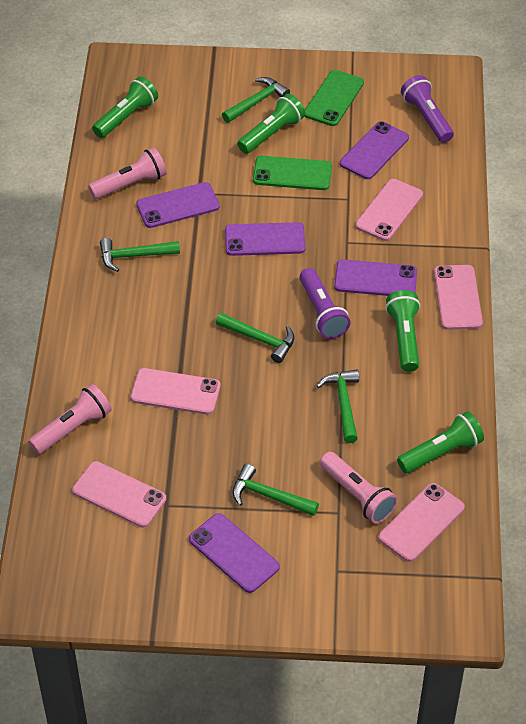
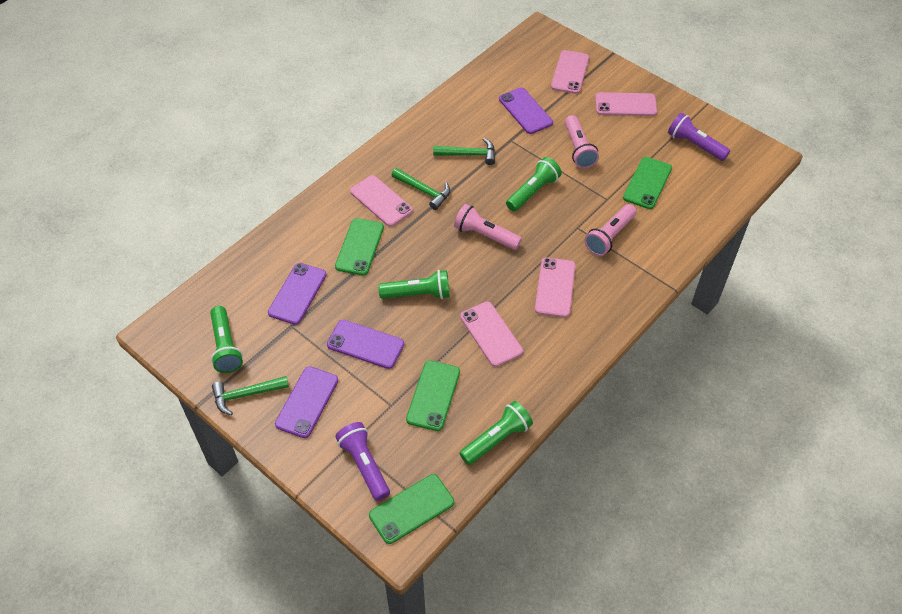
green hammer: 5 -> 3
green phone: 2 -> 4
purple phone: 5 -> 4

